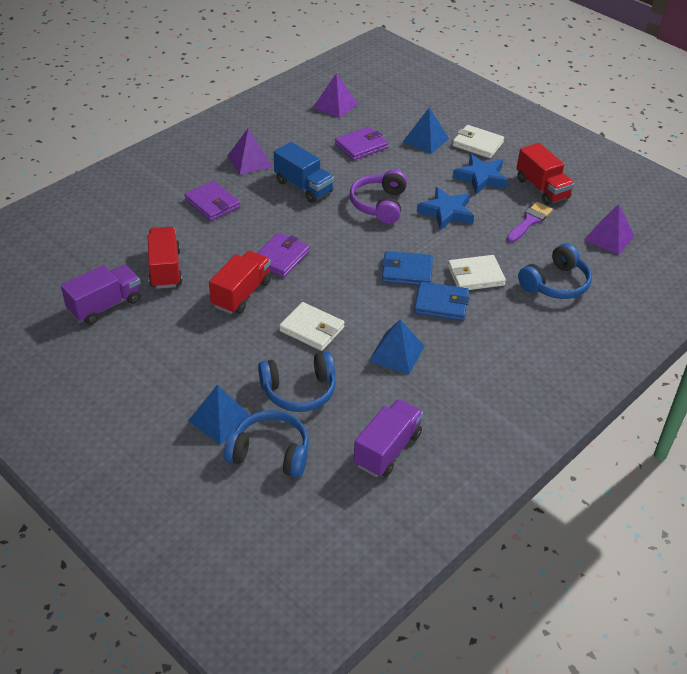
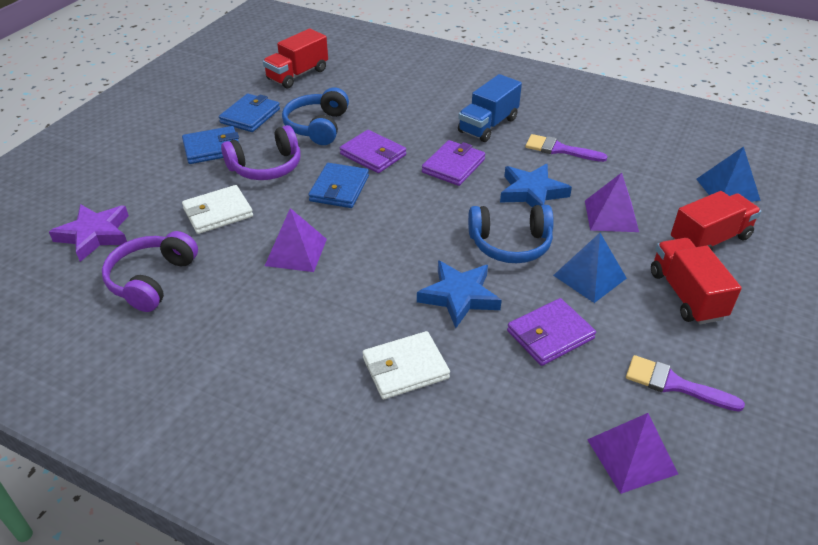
blue headphones: 3 -> 2
blue pyramid: 3 -> 2
blue wallet: 2 -> 3
purple brush: 1 -> 2
purple headphones: 1 -> 2
purple star: 0 -> 1
purple truck: 2 -> 0
white wallet: 3 -> 2

